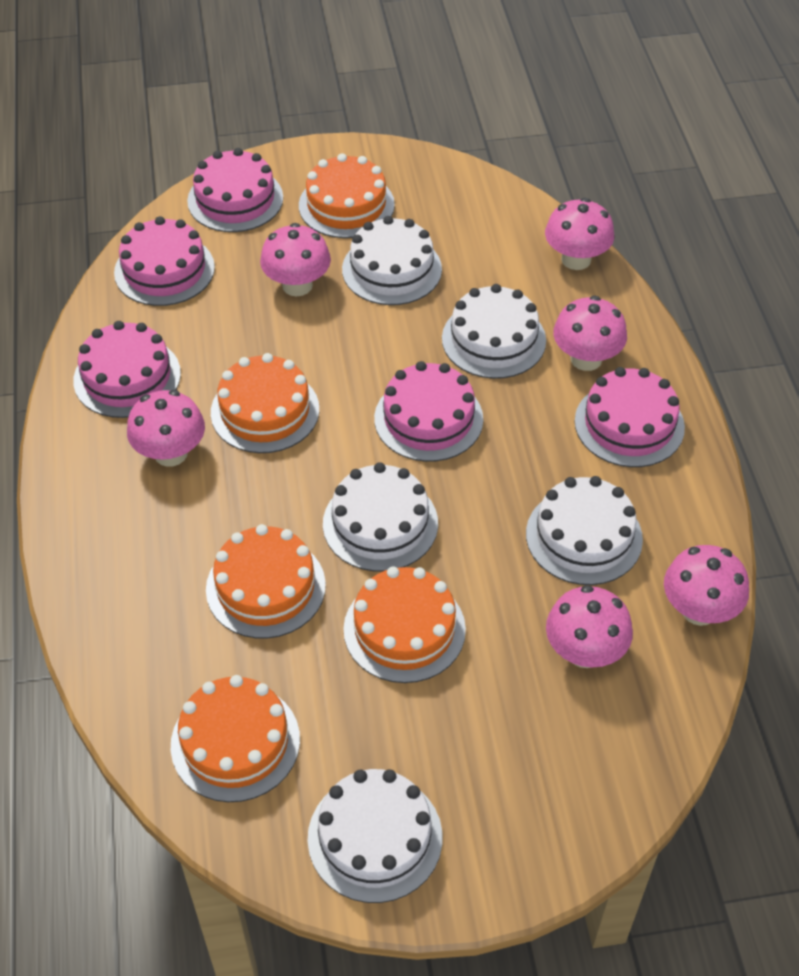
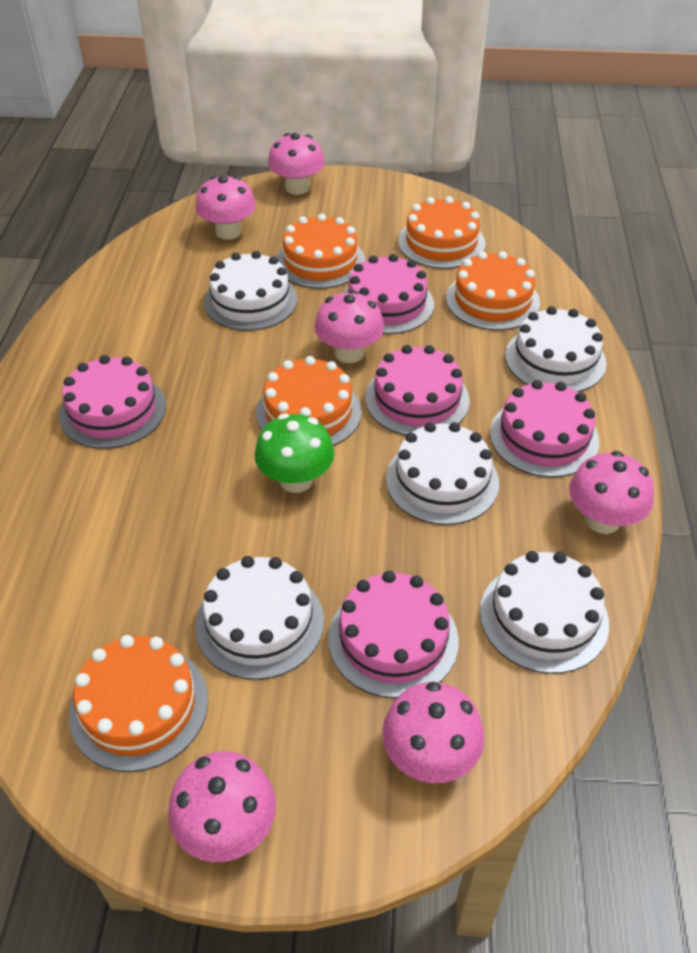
green mushroom: 0 -> 1

